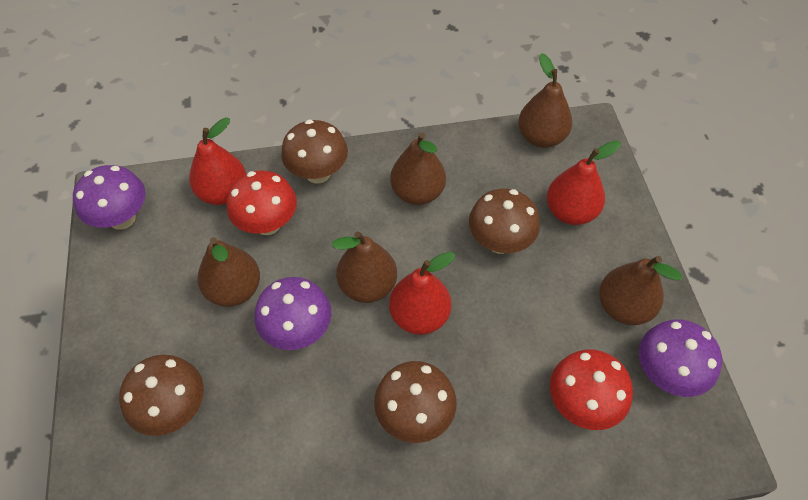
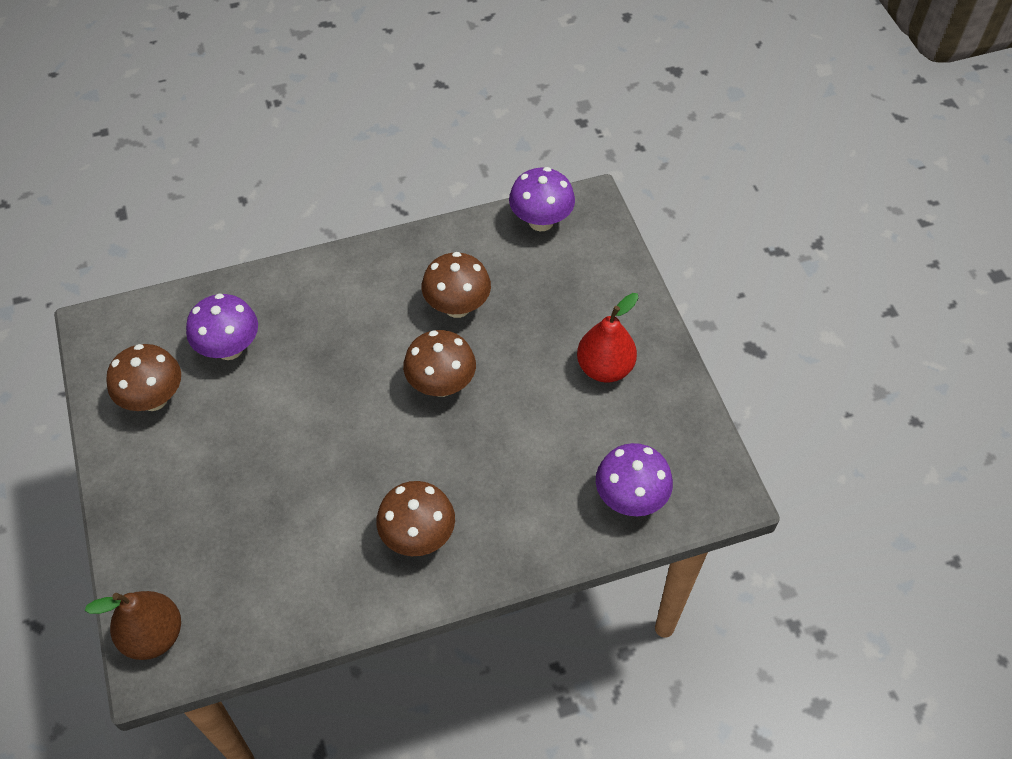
brown pear: 5 -> 1
red mushroom: 2 -> 0
red pear: 3 -> 1

